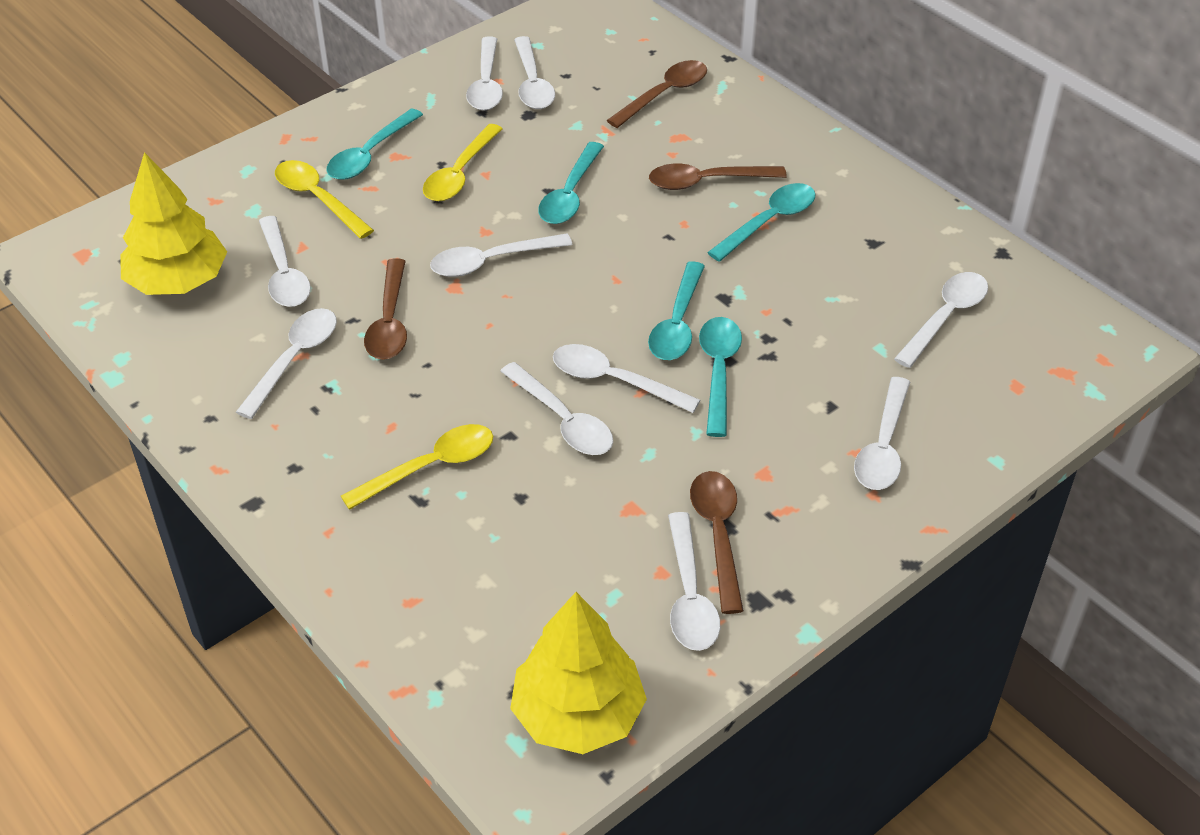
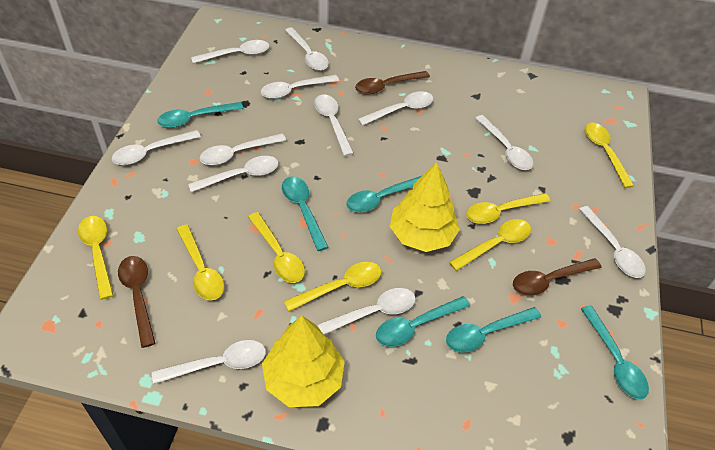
brown spoon: 4 -> 3
turquoise spoon: 5 -> 6
white spoon: 10 -> 12
yellow spoon: 3 -> 7

